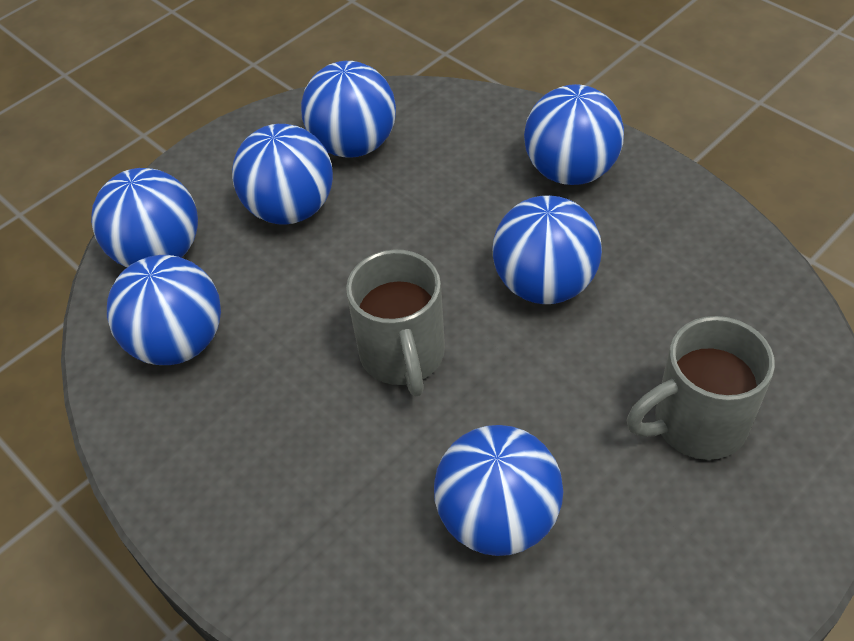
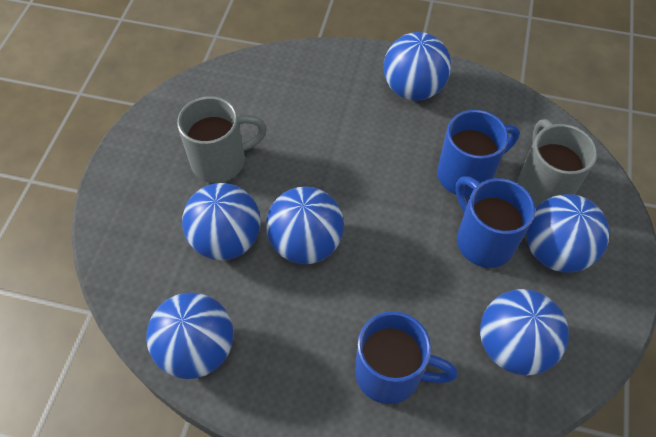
blue ball: 7 -> 6
blue mug: 0 -> 3

